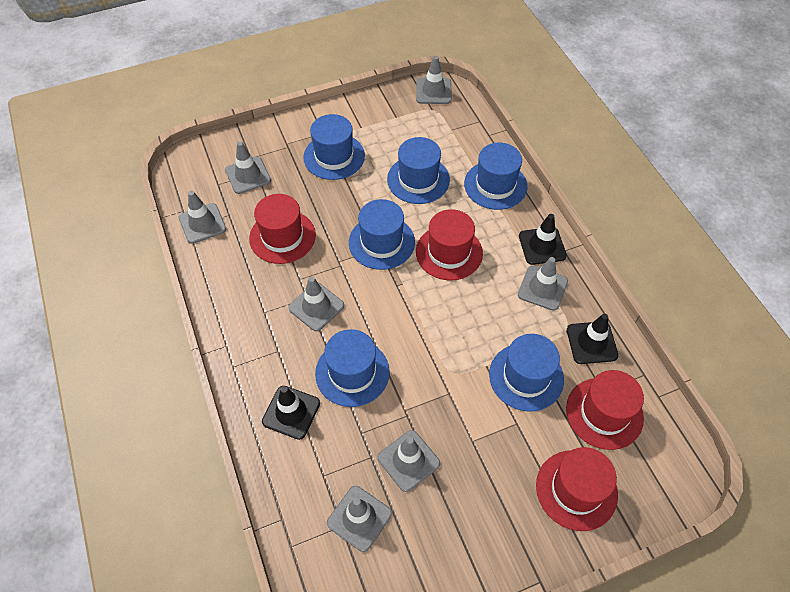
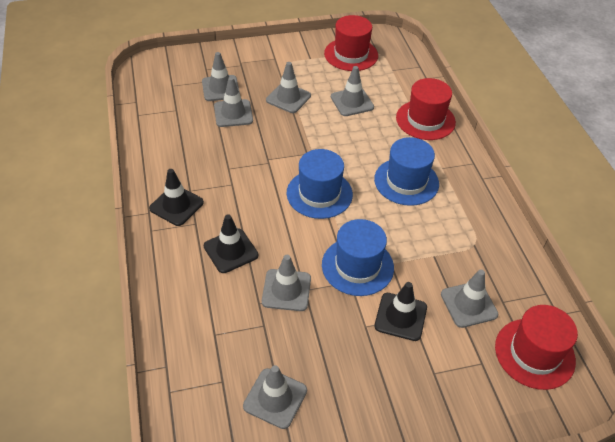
blue hat: 6 -> 3
red hat: 4 -> 3

